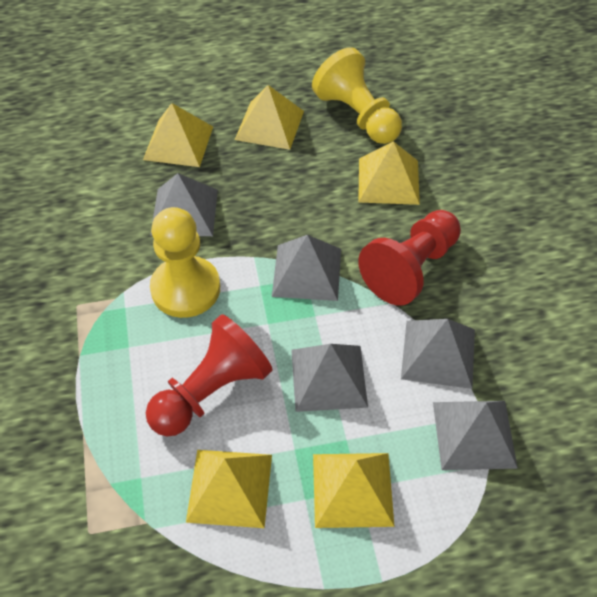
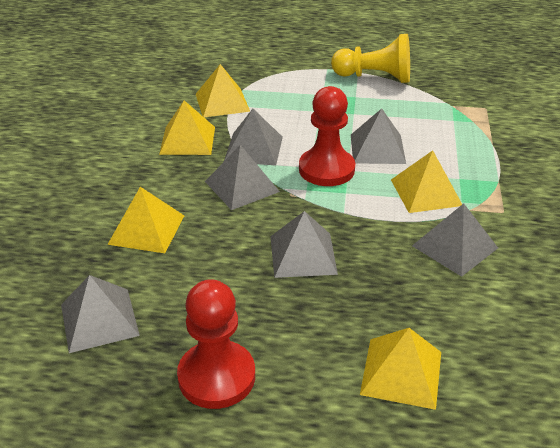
grey pyramid: 5 -> 6
yellow pawn: 2 -> 1

